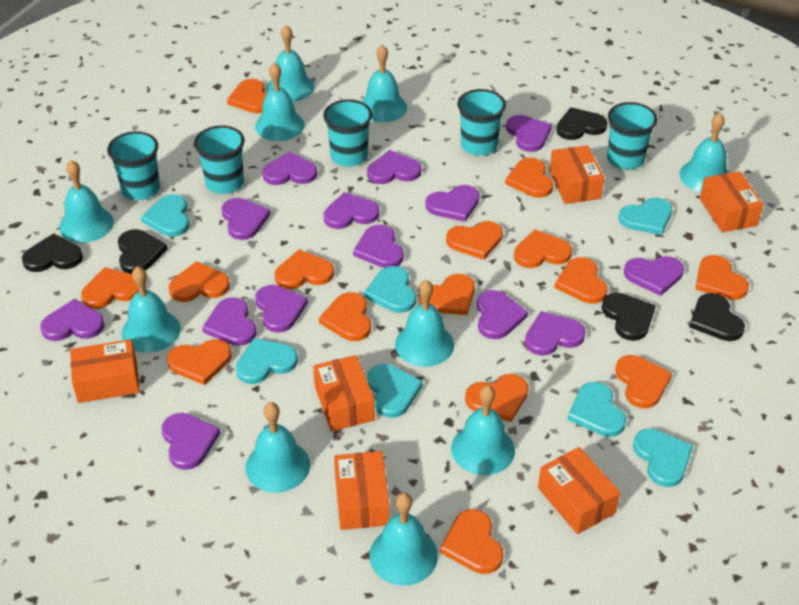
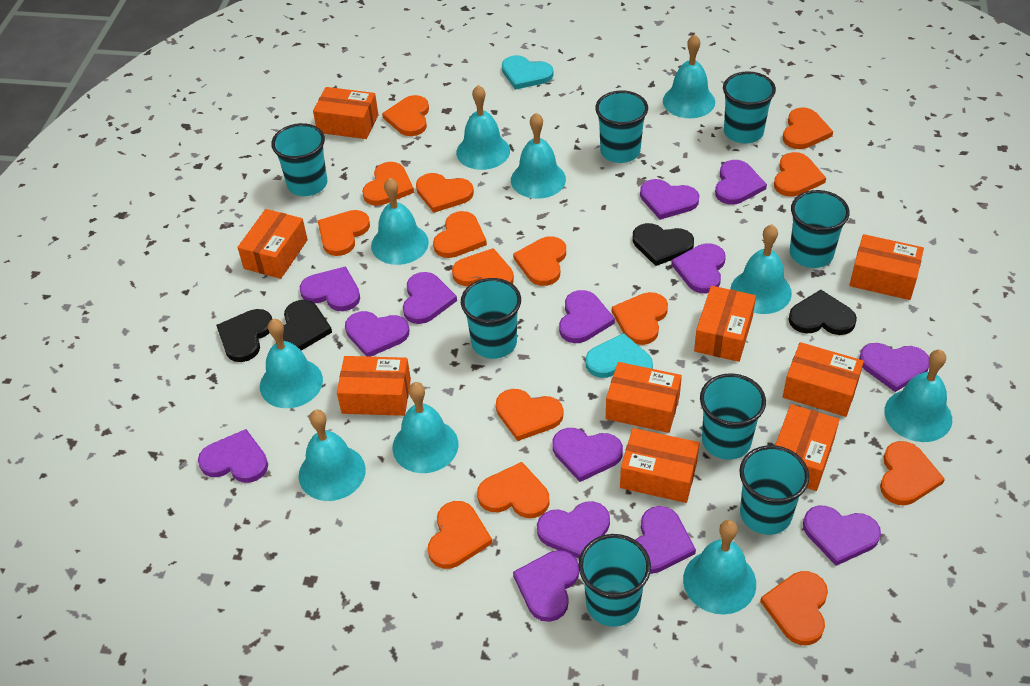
black heart: 5 -> 4
orange box: 6 -> 9
turquoise cup: 5 -> 8
turquoise heart: 7 -> 2

